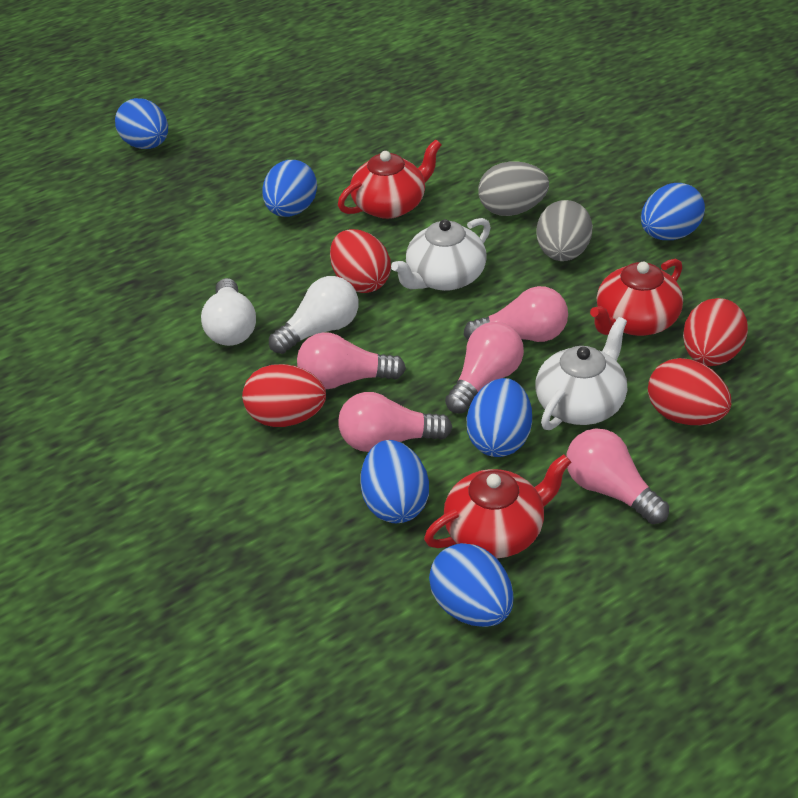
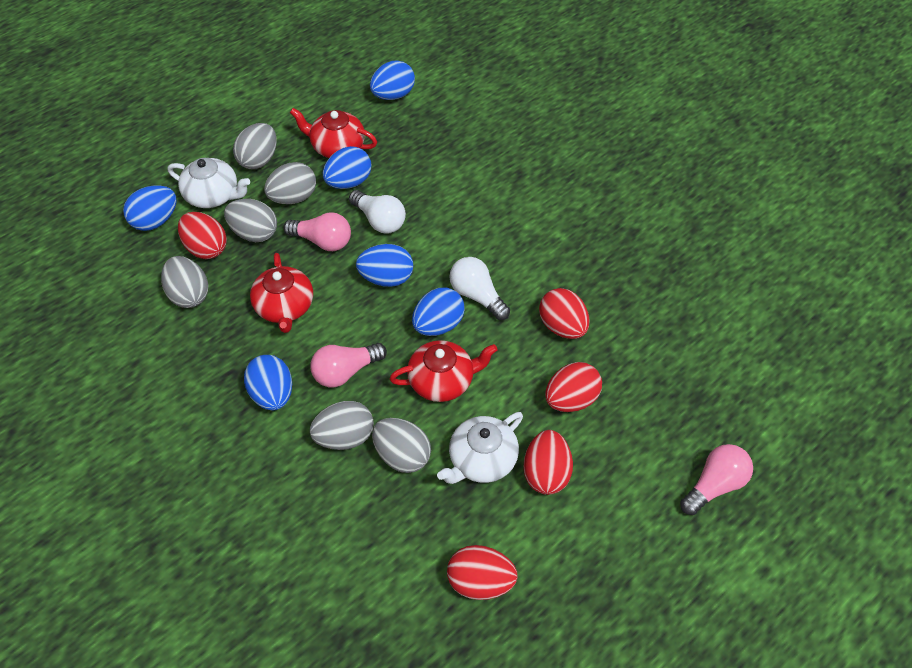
grey egg: 2 -> 6
pink light bulb: 5 -> 3
red egg: 4 -> 5

